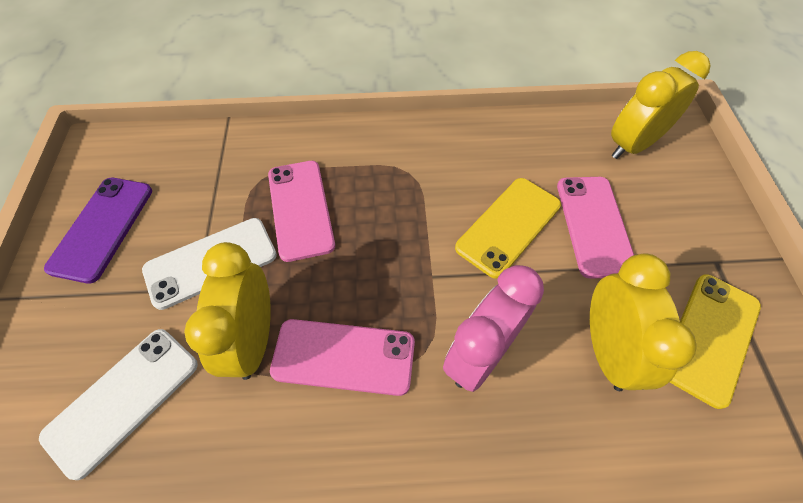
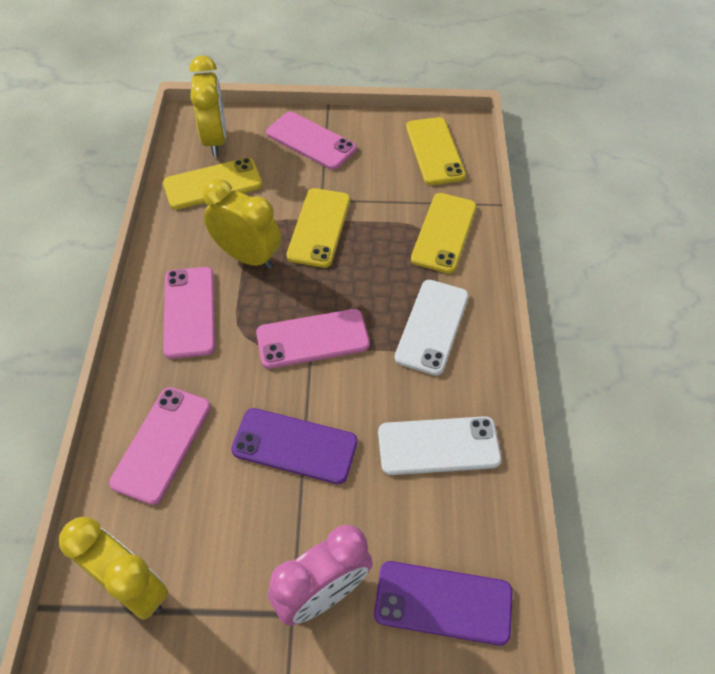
pink phone: 3 -> 4
purple phone: 1 -> 2
yellow phone: 2 -> 4

